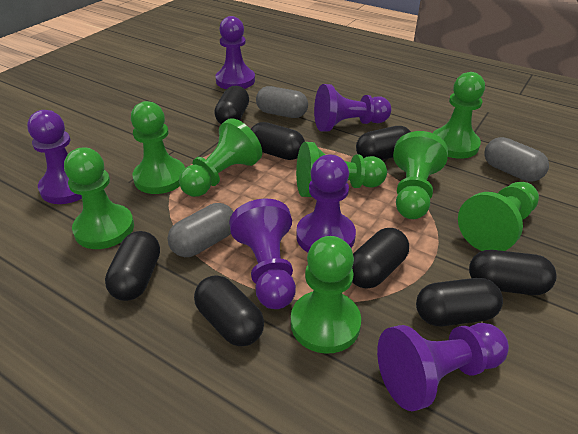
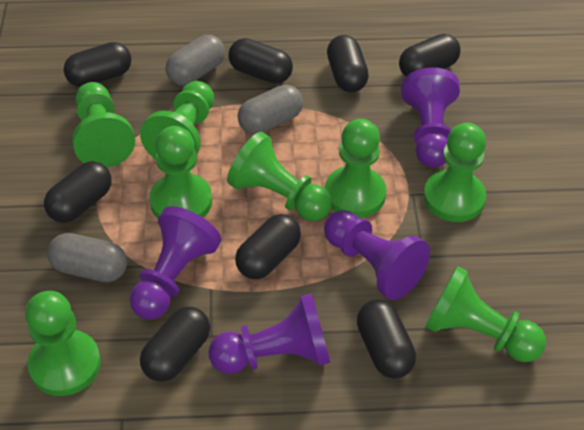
purple pawn: 6 -> 4

